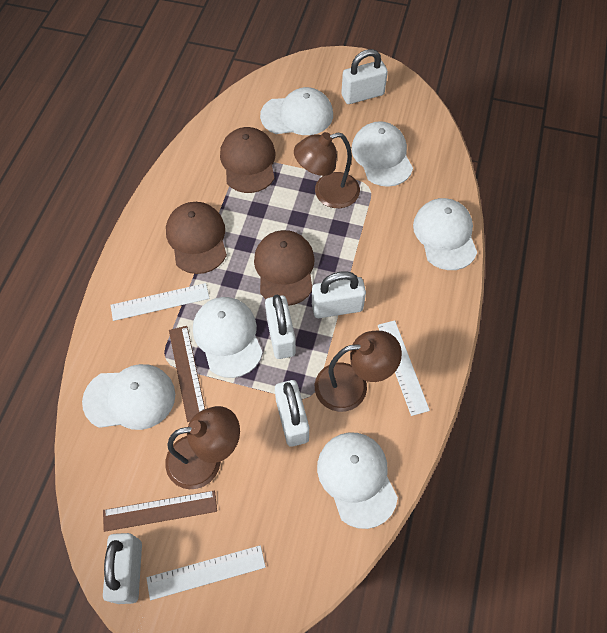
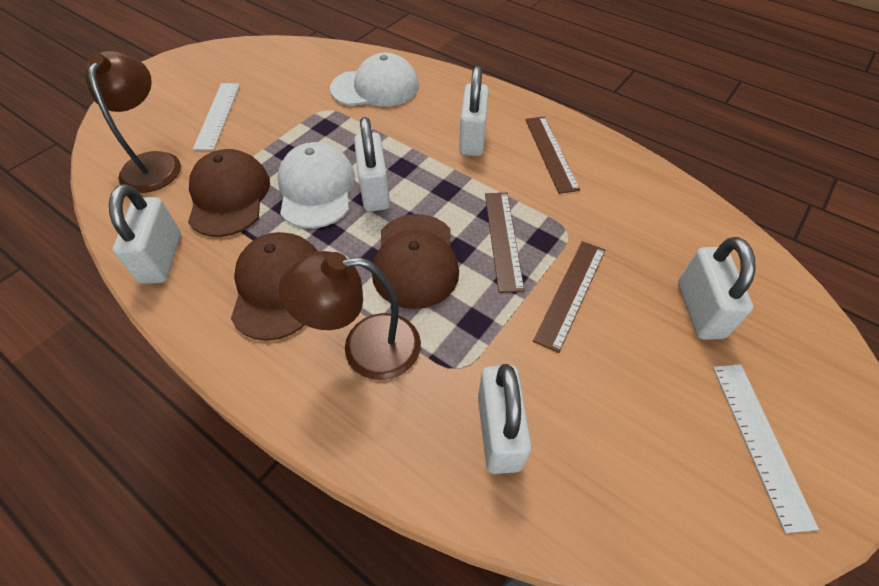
brown lamp: 3 -> 2
brown ruler: 2 -> 3
white cap: 6 -> 2
white ruler: 3 -> 2

